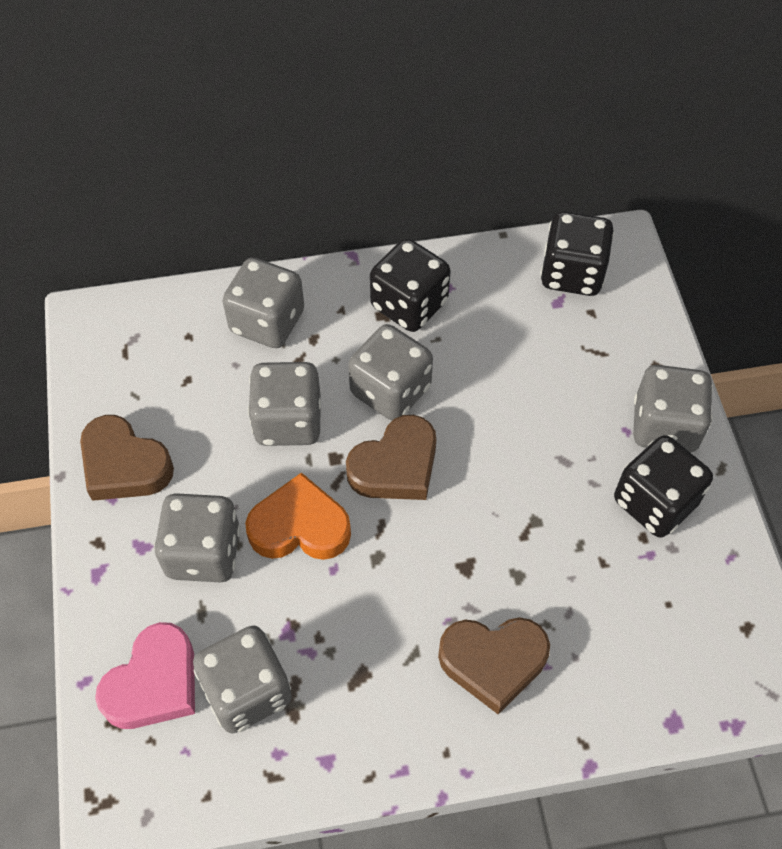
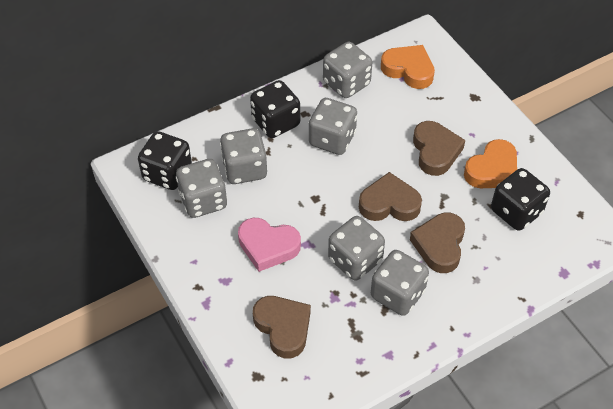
brown heart: 3 -> 4
orange heart: 1 -> 2

